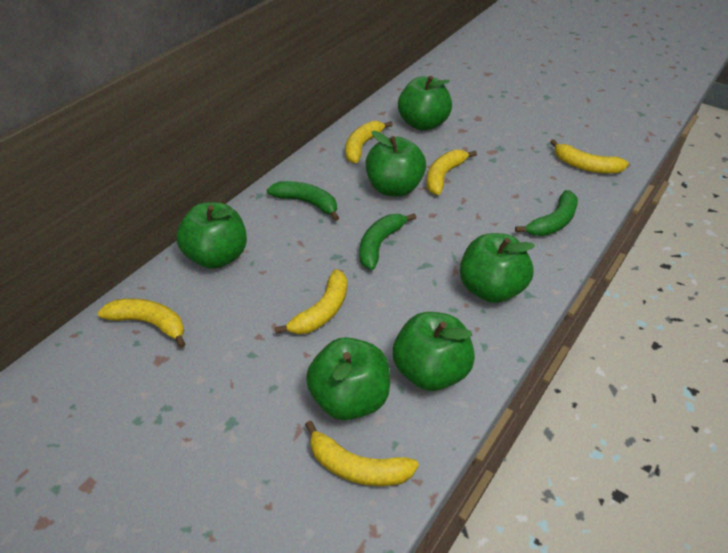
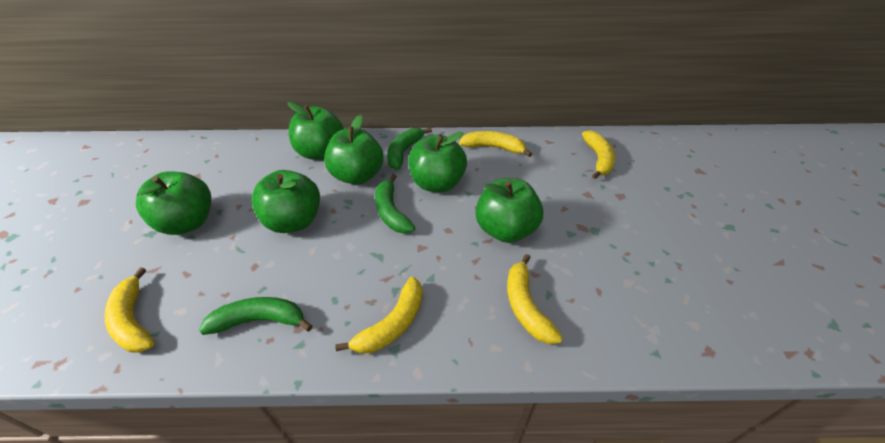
yellow banana: 6 -> 5

